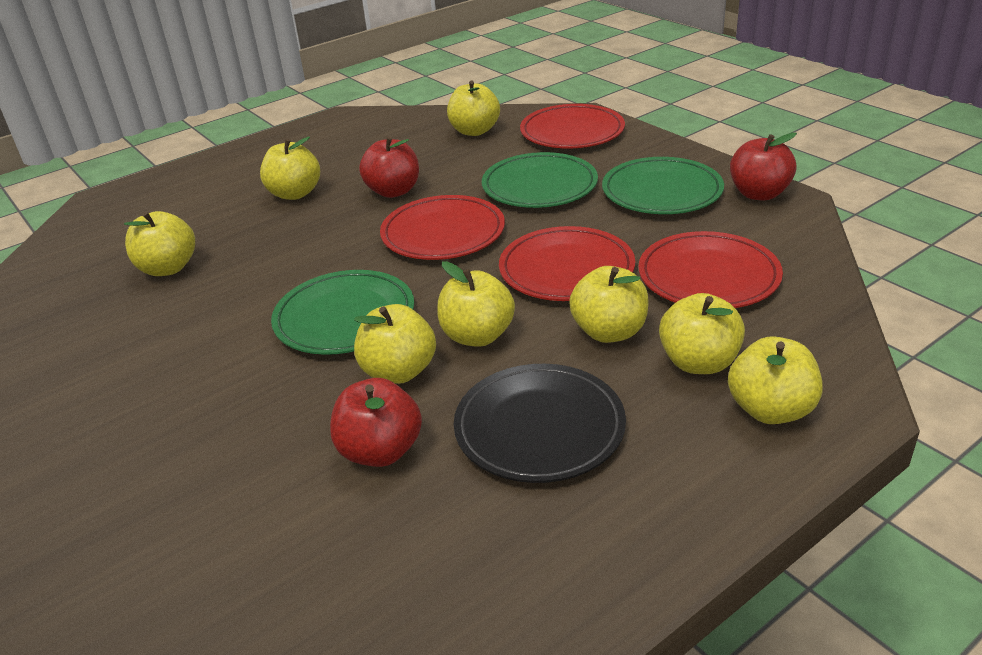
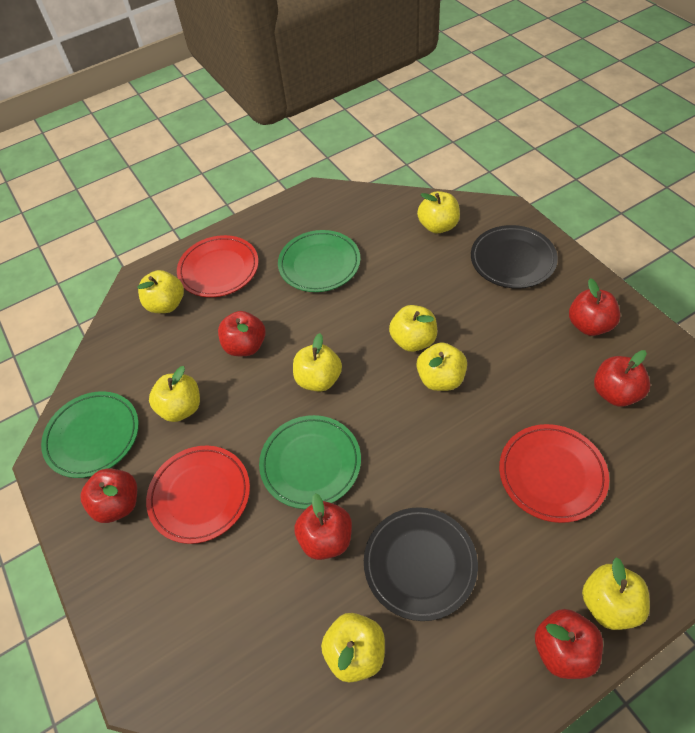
black plate: 1 -> 2
red apple: 3 -> 6
red plate: 4 -> 3

